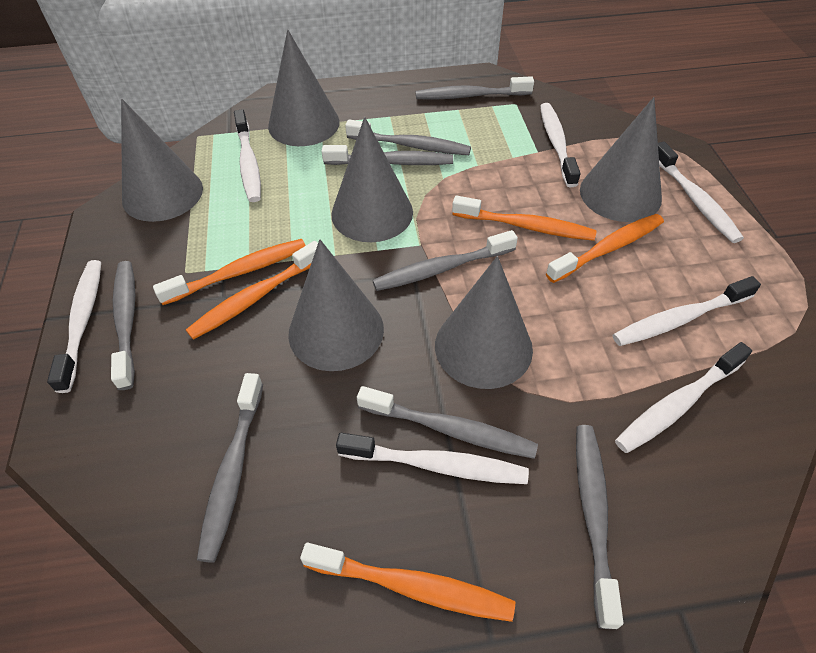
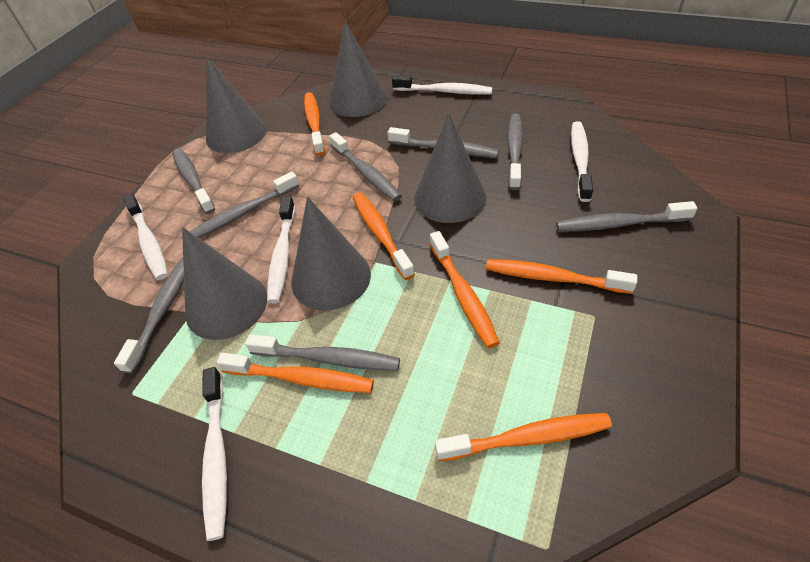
grey cone: 6 -> 5
orange toothbrush: 5 -> 6
white toothbrush: 7 -> 5

